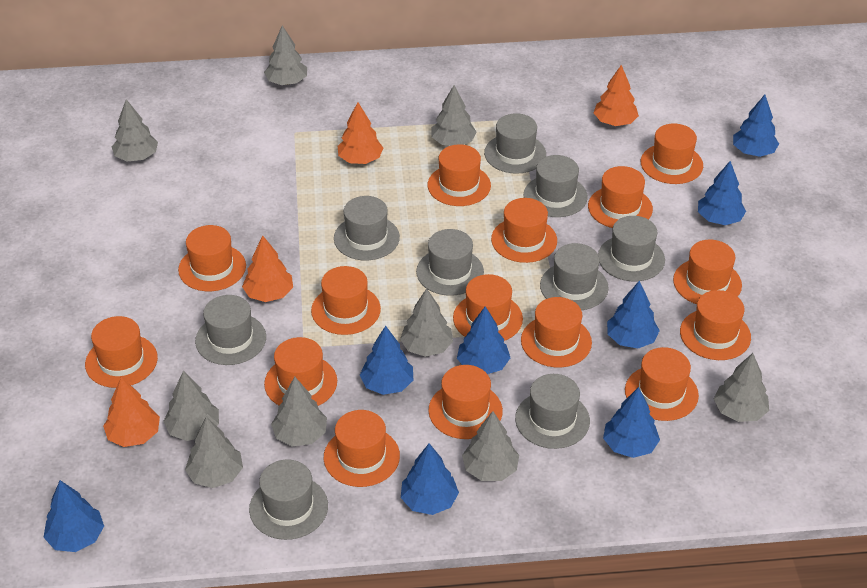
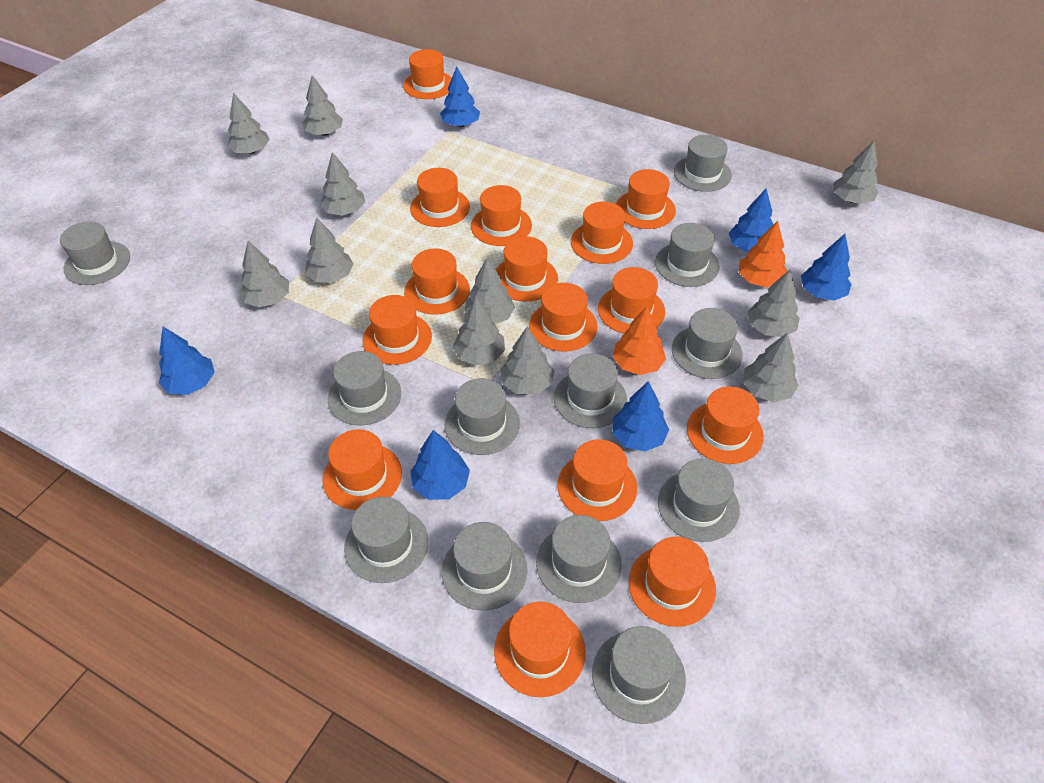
blue tree: 8 -> 6
grey hat: 9 -> 12
grey tree: 9 -> 11
orange tree: 4 -> 2

